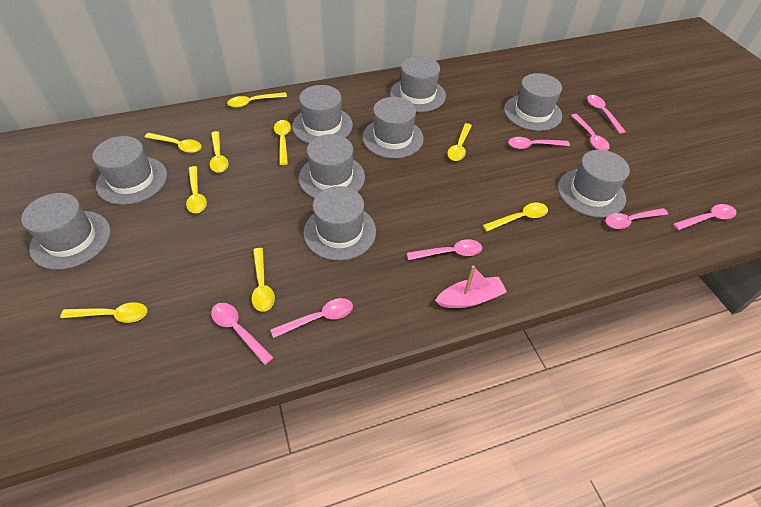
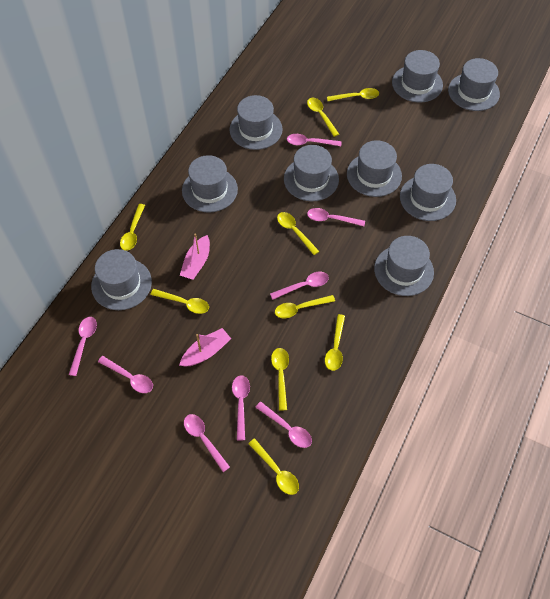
pink boat: 1 -> 2

